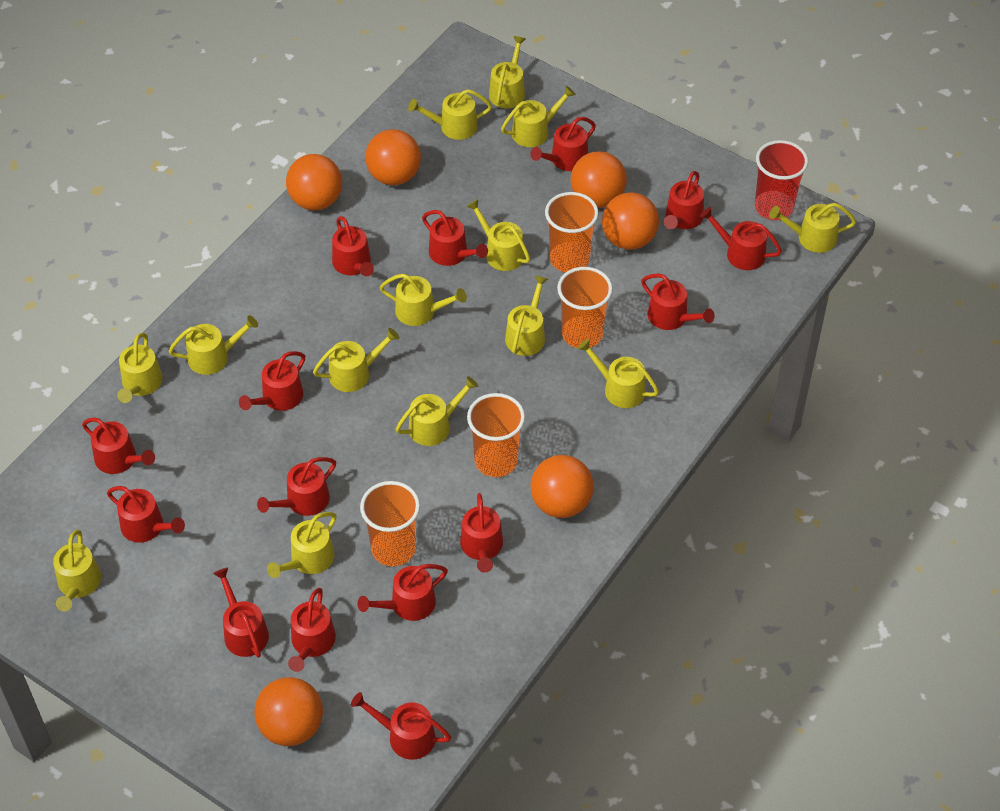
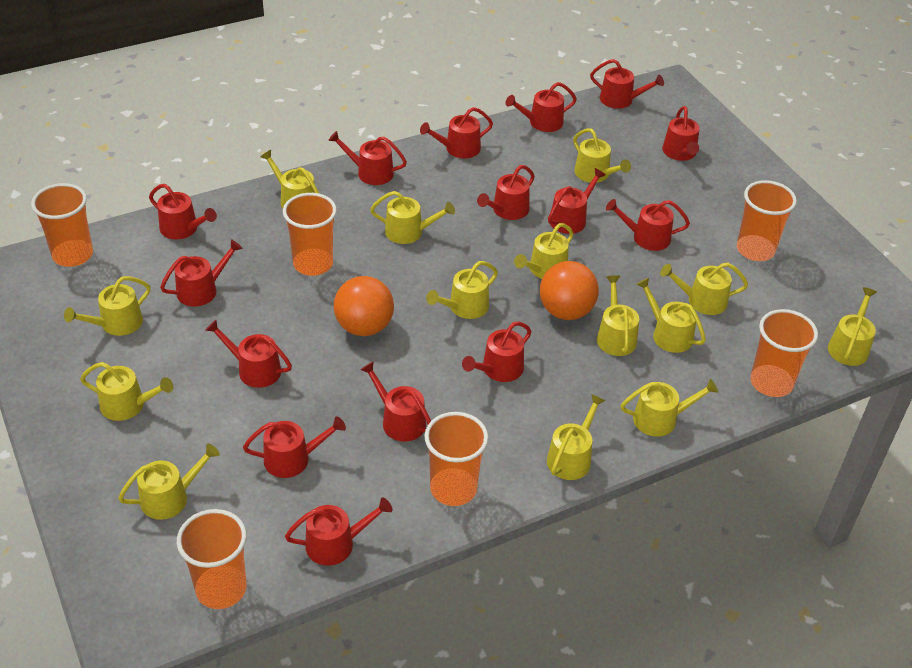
orange ball: 6 -> 2
orange cup: 4 -> 6
red cup: 1 -> 0

